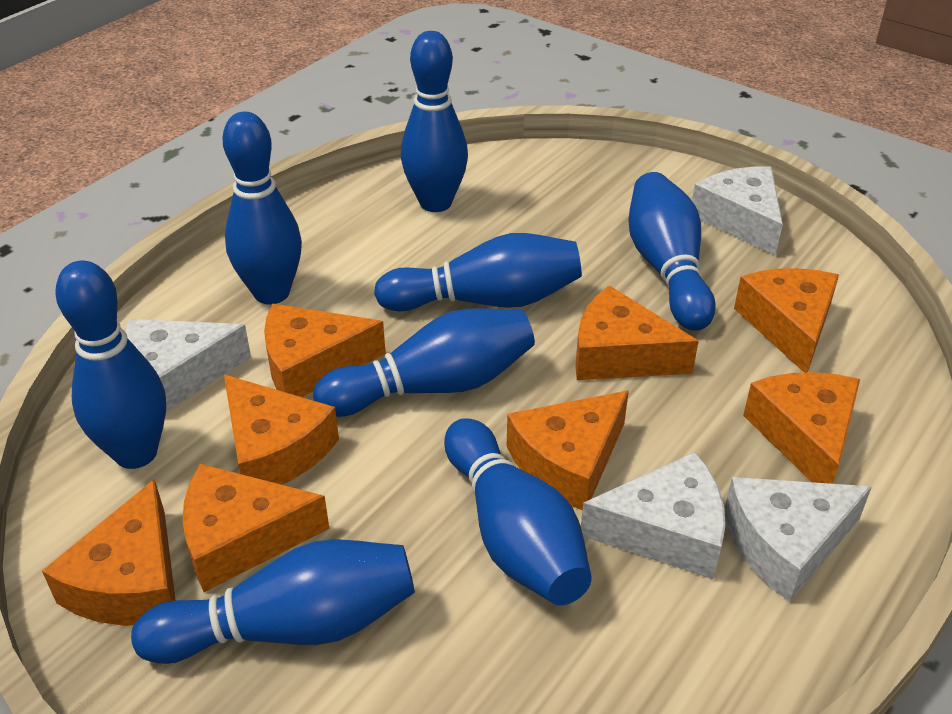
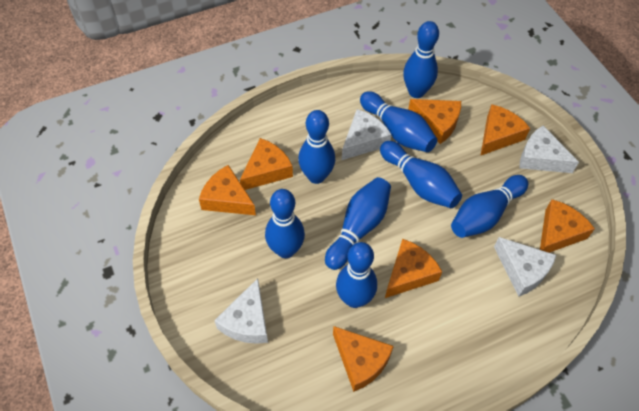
orange cheese: 8 -> 7

